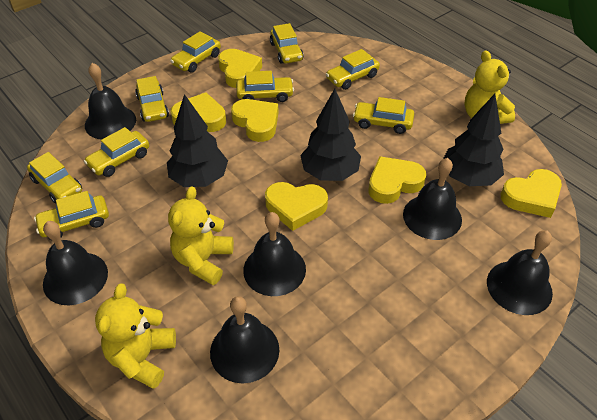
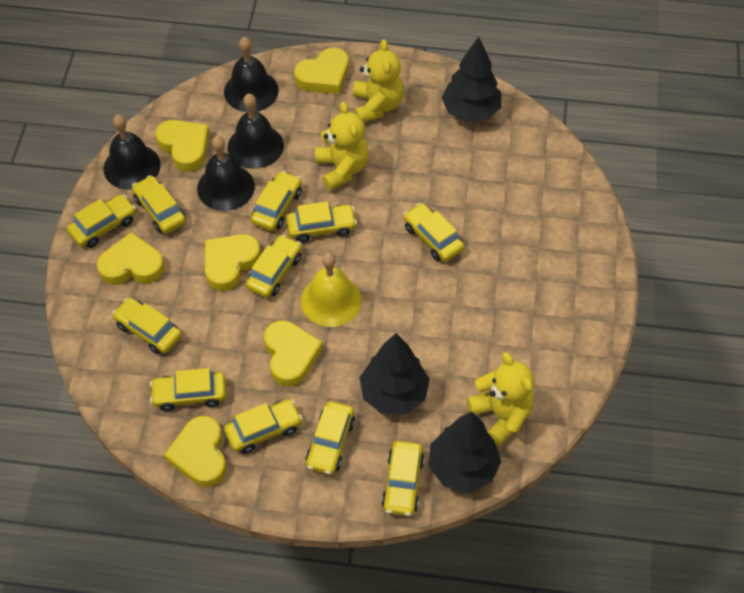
black bell: 6 -> 4
yellow bell: 0 -> 1
yellow car: 9 -> 11

